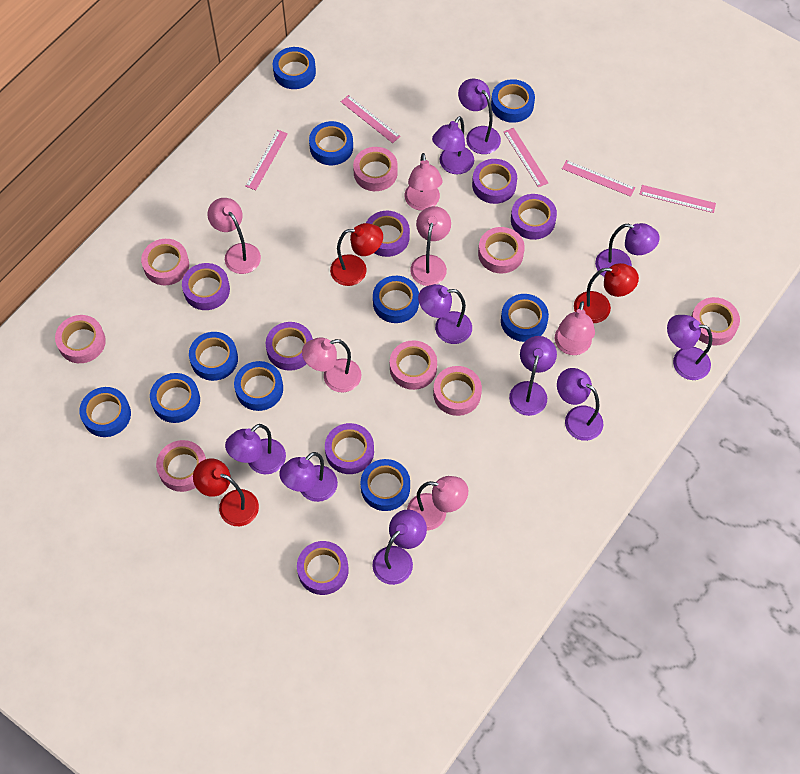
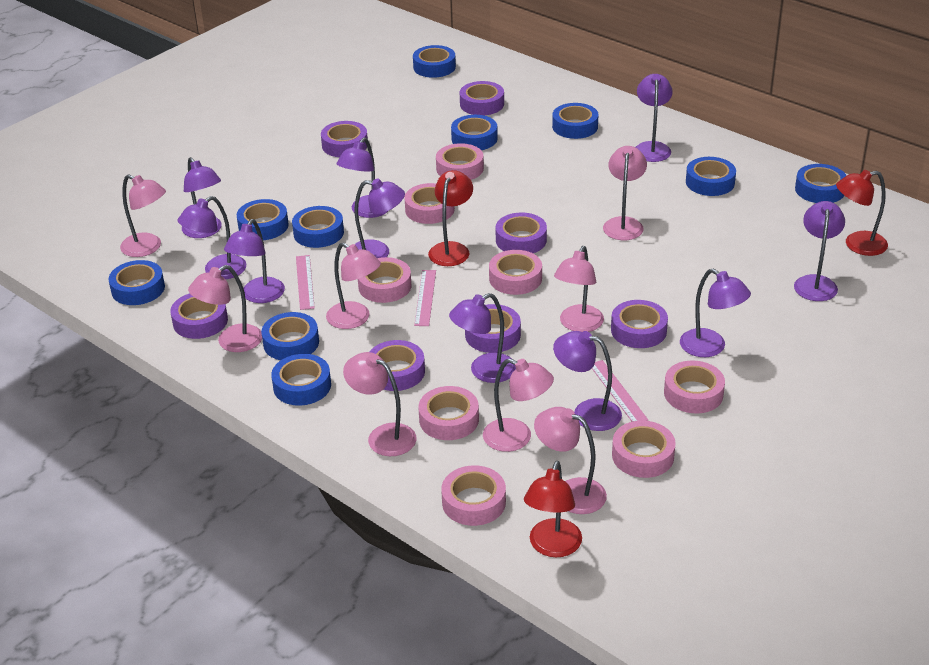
pink lamp: 6 -> 8
pink ruler: 5 -> 3

